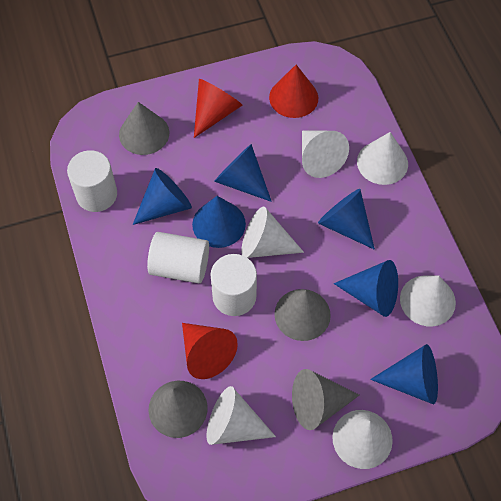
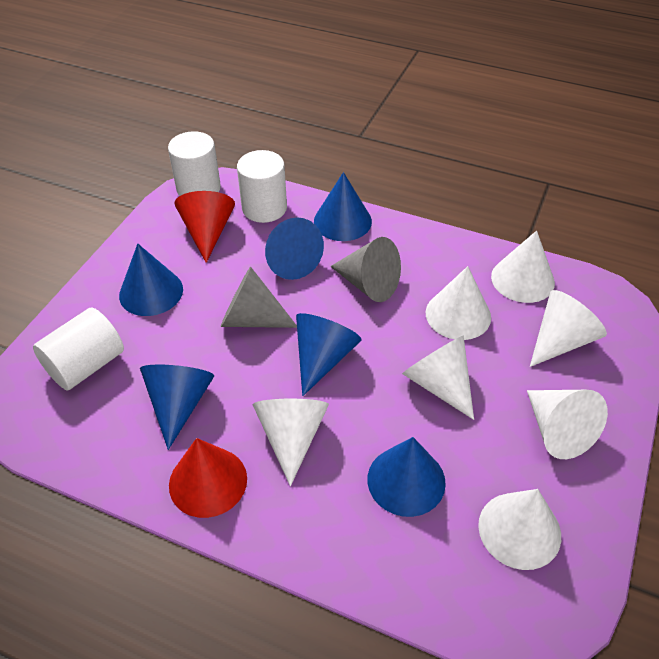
grey cone: 4 -> 2
red cone: 3 -> 2
white cone: 6 -> 7

